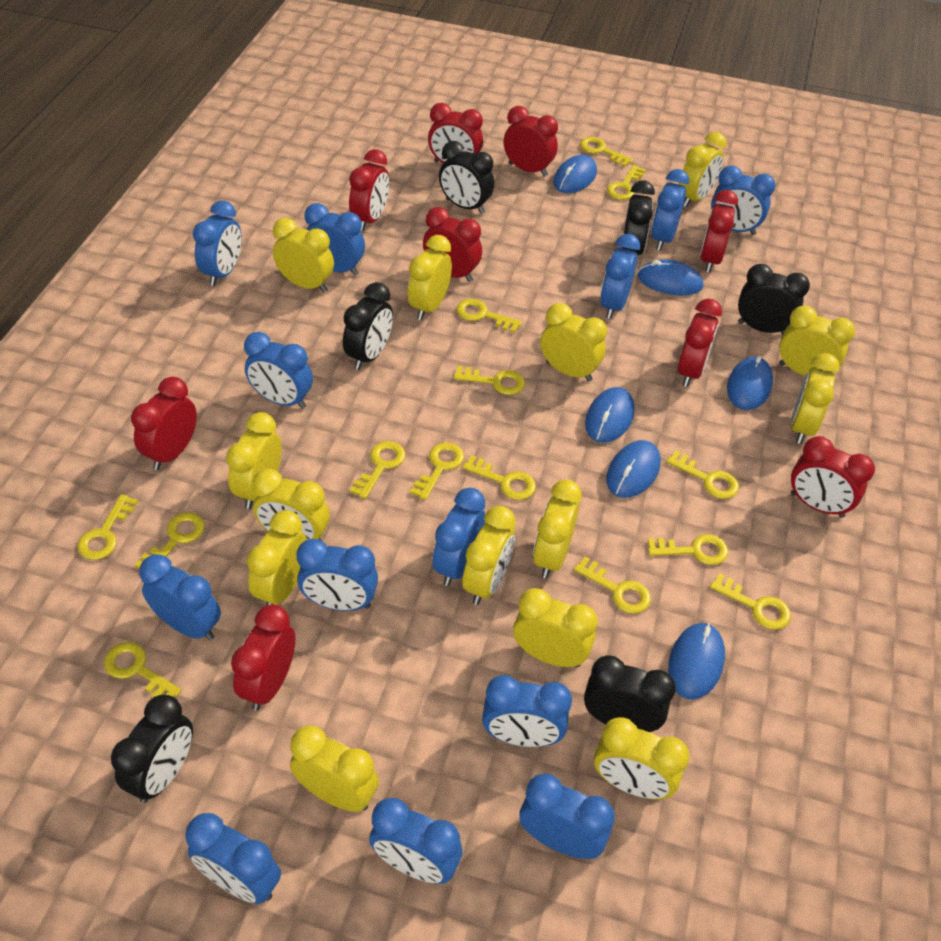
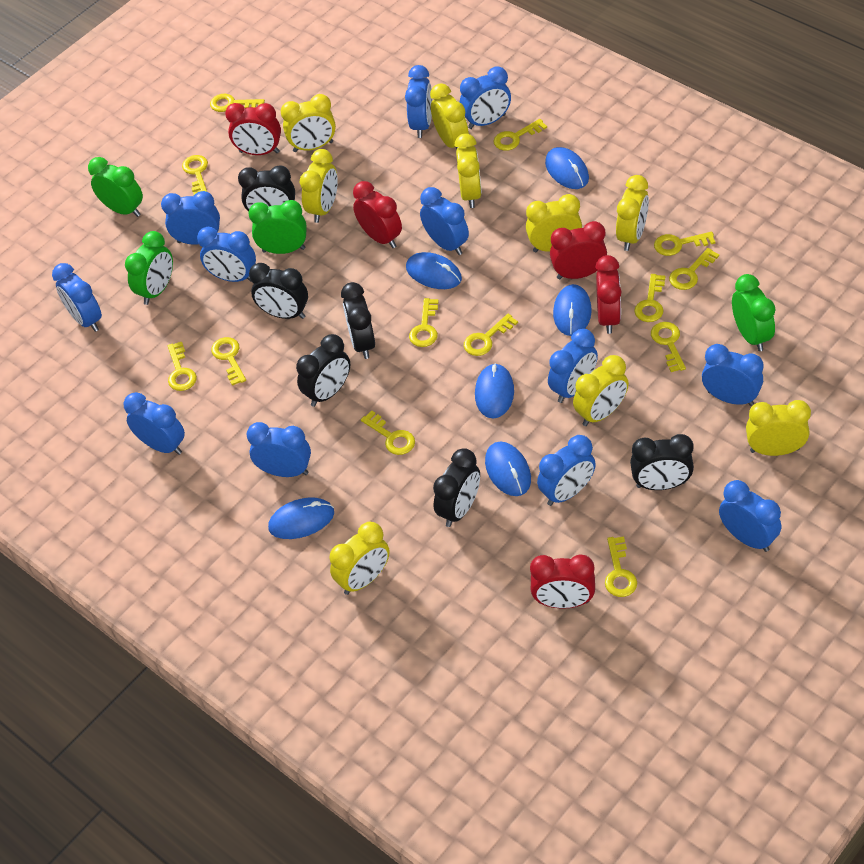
blue clock: 13 -> 12
green clock: 0 -> 4
red clock: 9 -> 5
yellow clock: 14 -> 9
yellow key: 14 -> 13

